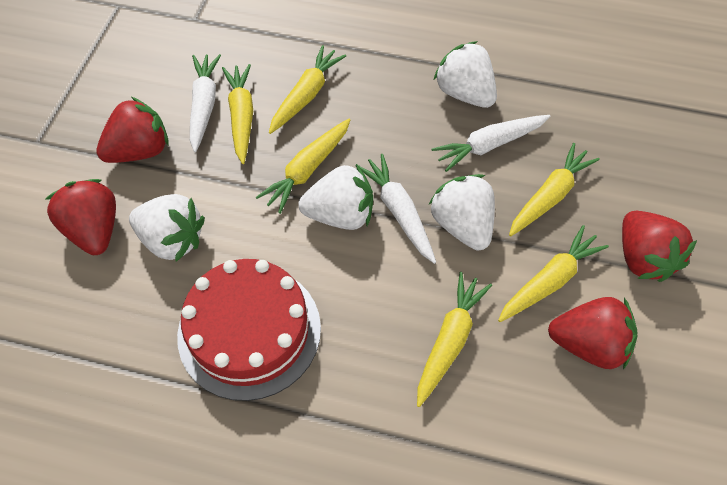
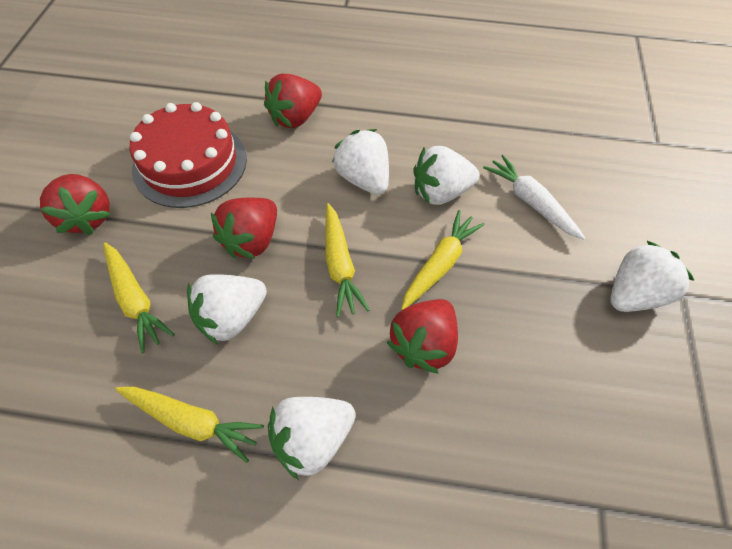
white carrot: 3 -> 1
white strawberry: 4 -> 5
yellow carrot: 6 -> 4

